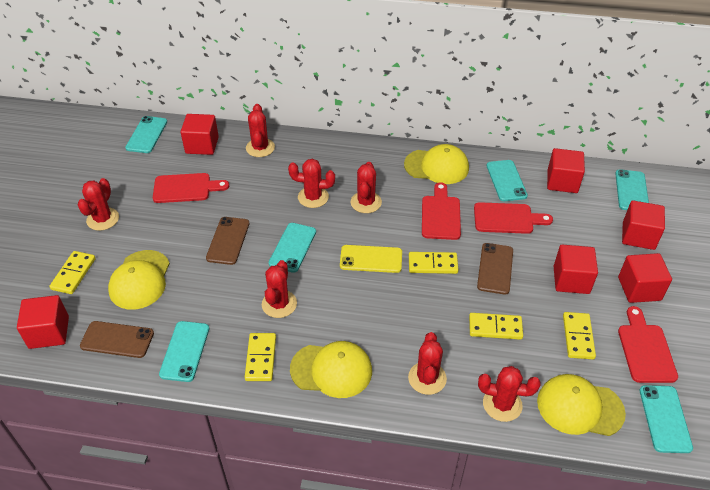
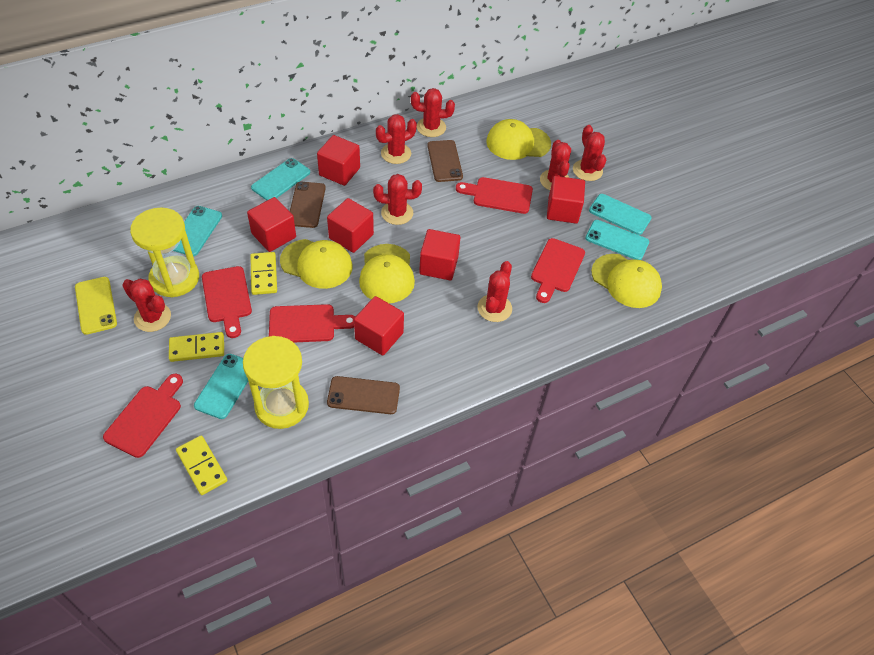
red cutting board: 4 -> 5
turquoise phone: 6 -> 5
yellow domino: 5 -> 3
yellow hourglass: 0 -> 2

